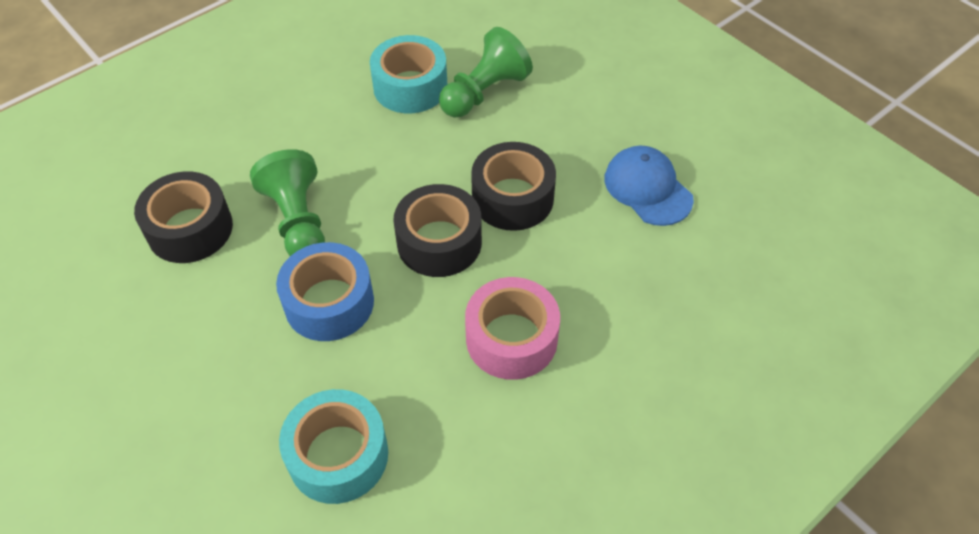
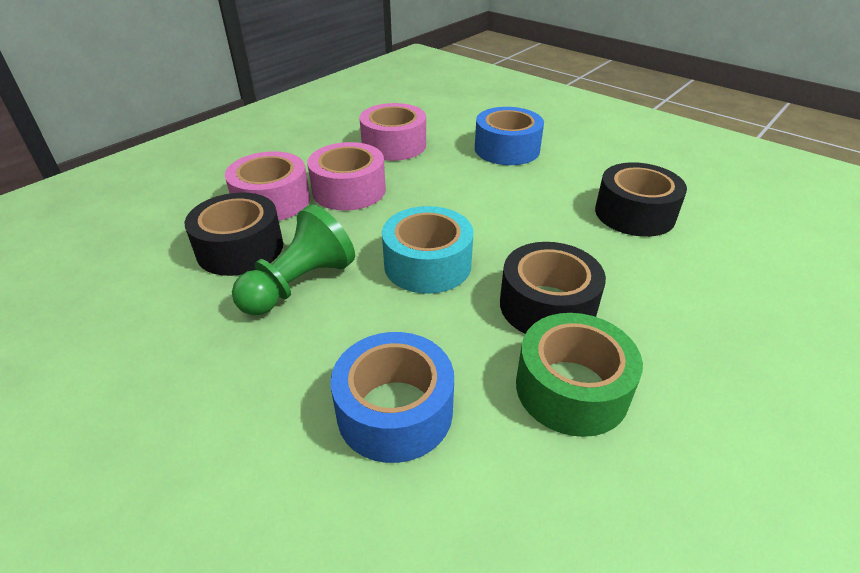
blue cap: 1 -> 0
blue tape: 1 -> 2
green pawn: 2 -> 1
green tape: 0 -> 1
pink tape: 1 -> 3
turquoise tape: 2 -> 1

